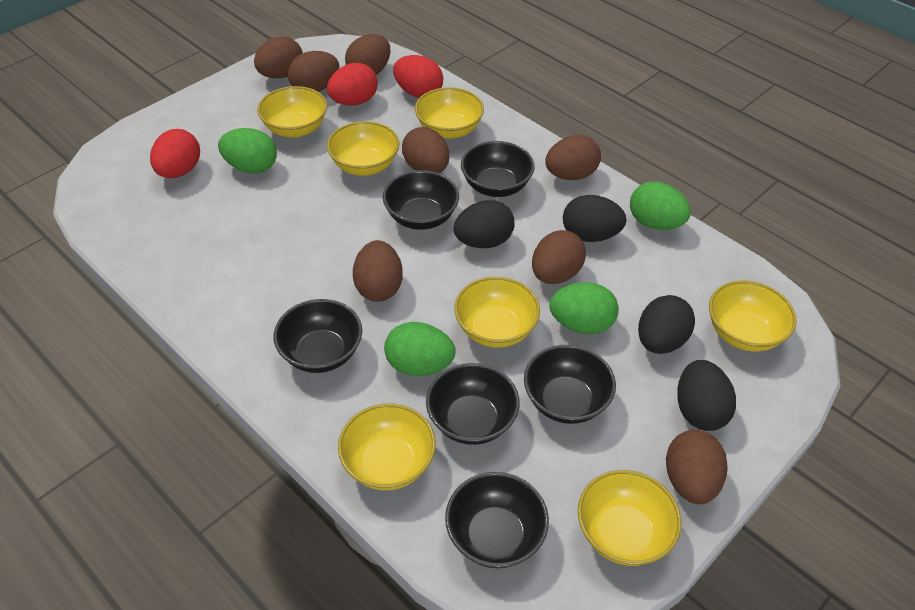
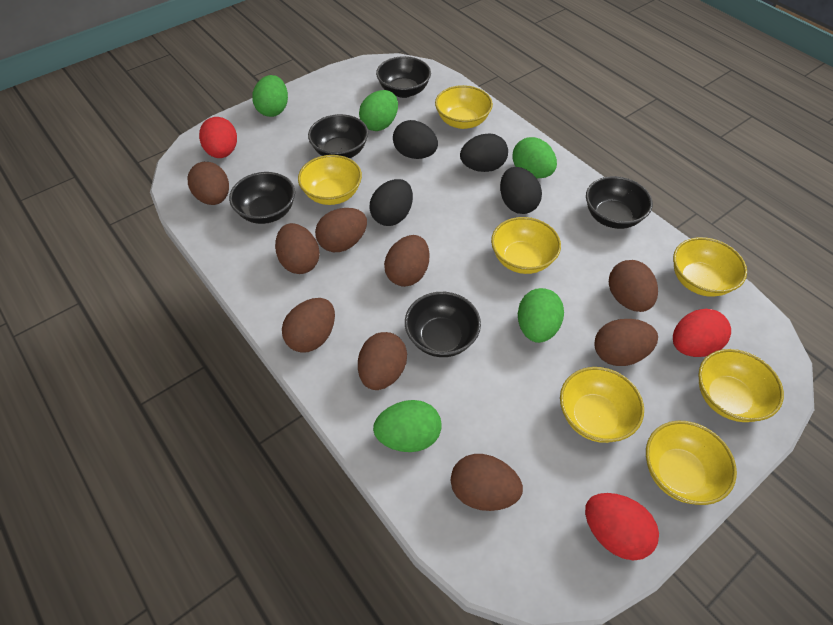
black bowl: 6 -> 5
brown egg: 8 -> 9
green egg: 4 -> 5

